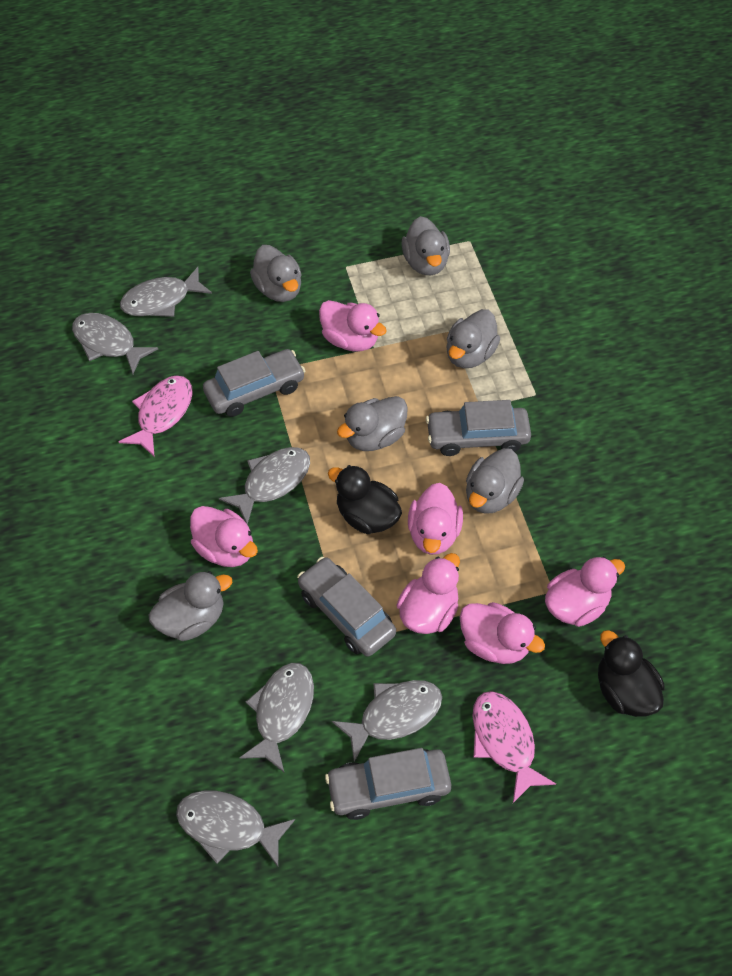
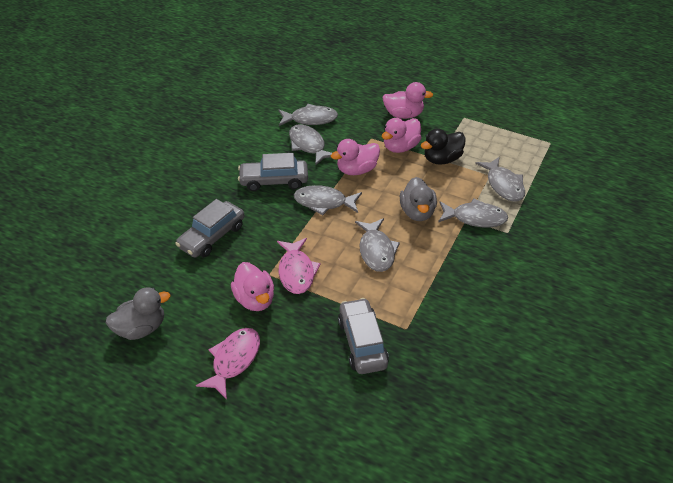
black duck: 2 -> 1
grey car: 4 -> 3
grey duck: 6 -> 2
pink duck: 6 -> 4

